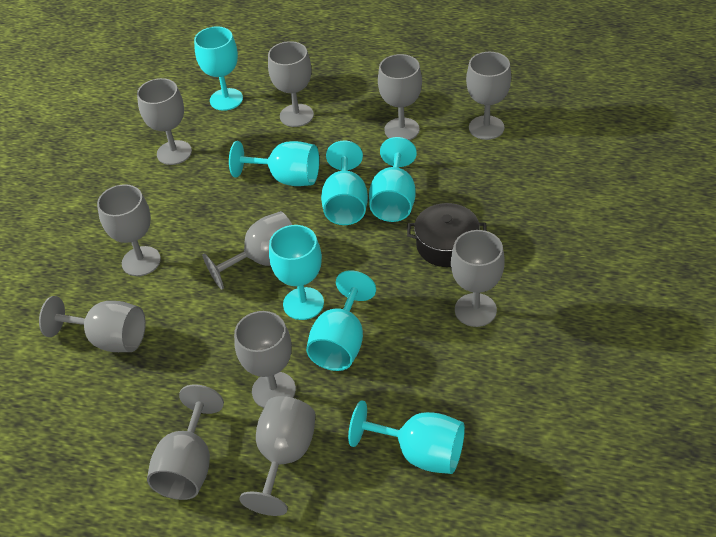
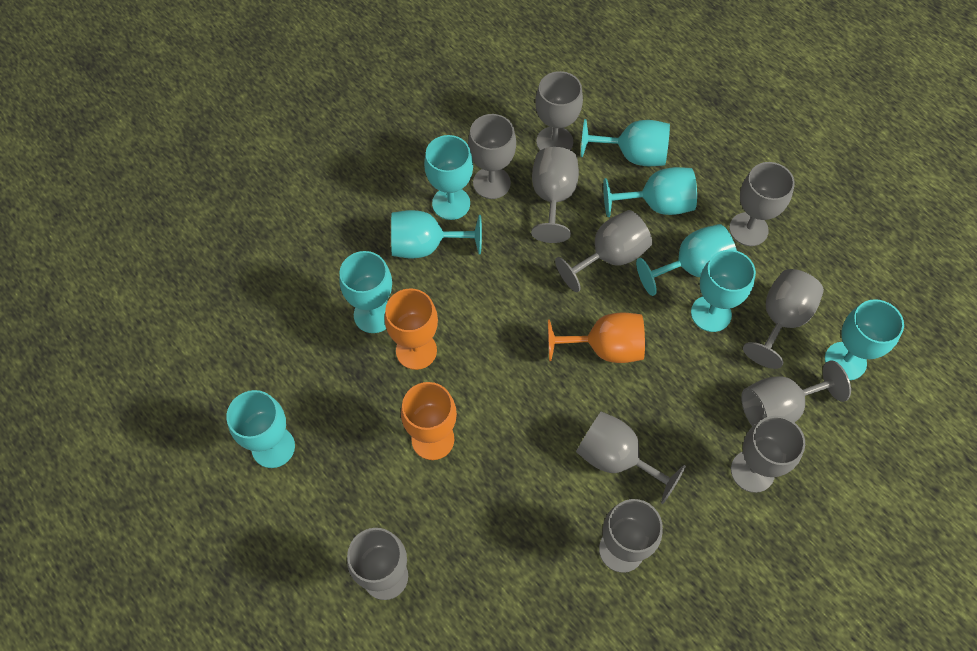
black pot: 1 -> 0
orange goblet: 0 -> 3
turquoise goblet: 7 -> 9

